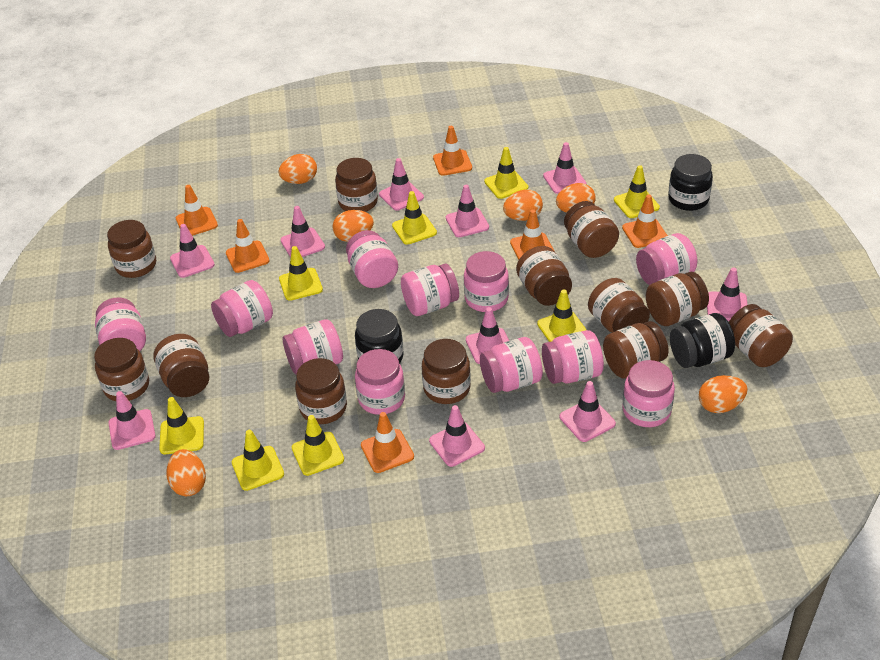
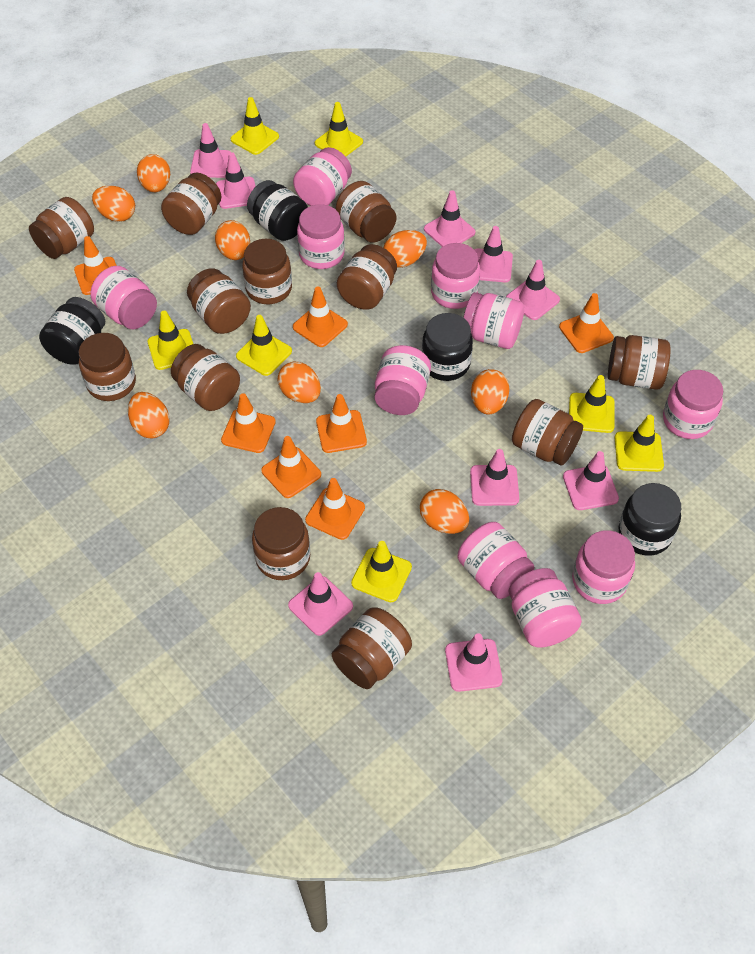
black jar: 3 -> 4
orange egg: 6 -> 8
orange traffic cone: 6 -> 7
pink jar: 11 -> 10
pink traffic cone: 10 -> 9
yellow traffic cone: 8 -> 7

